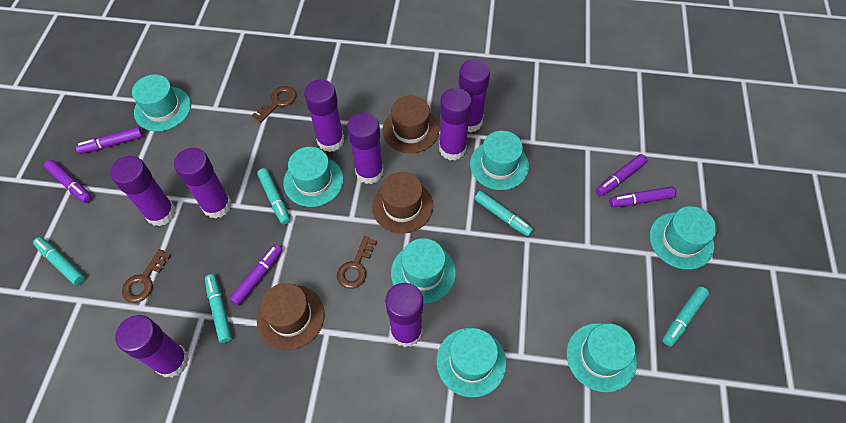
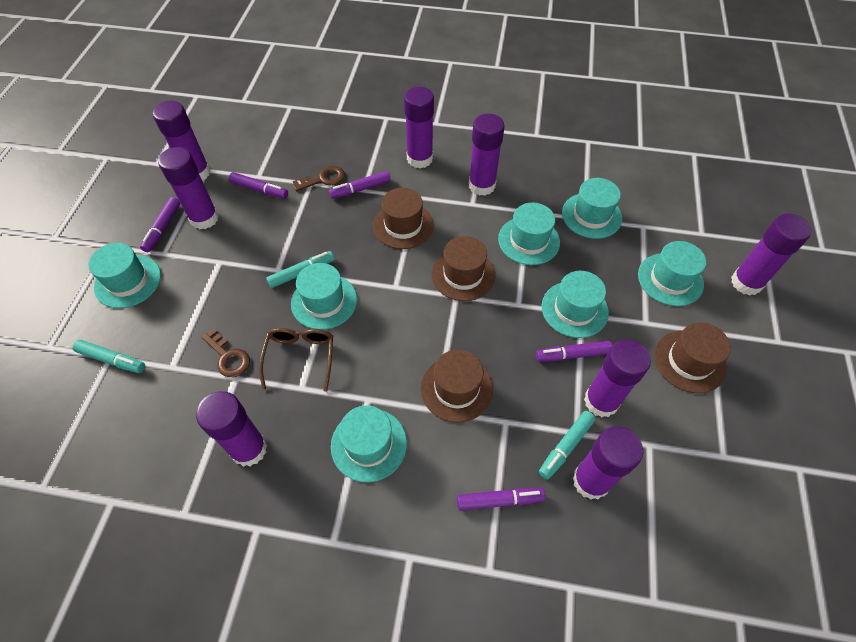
brown glasses: 0 -> 1
brown hat: 3 -> 4
brown key: 3 -> 2
turquoise marker: 5 -> 3

